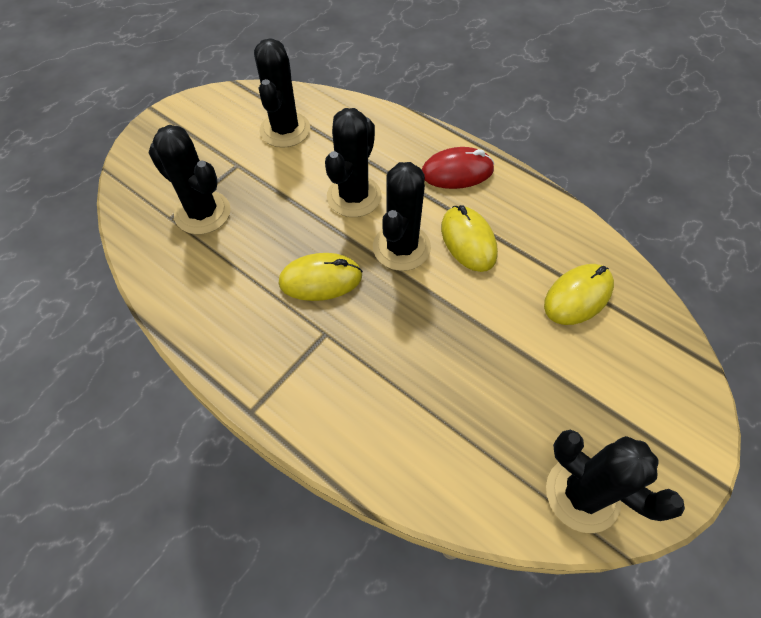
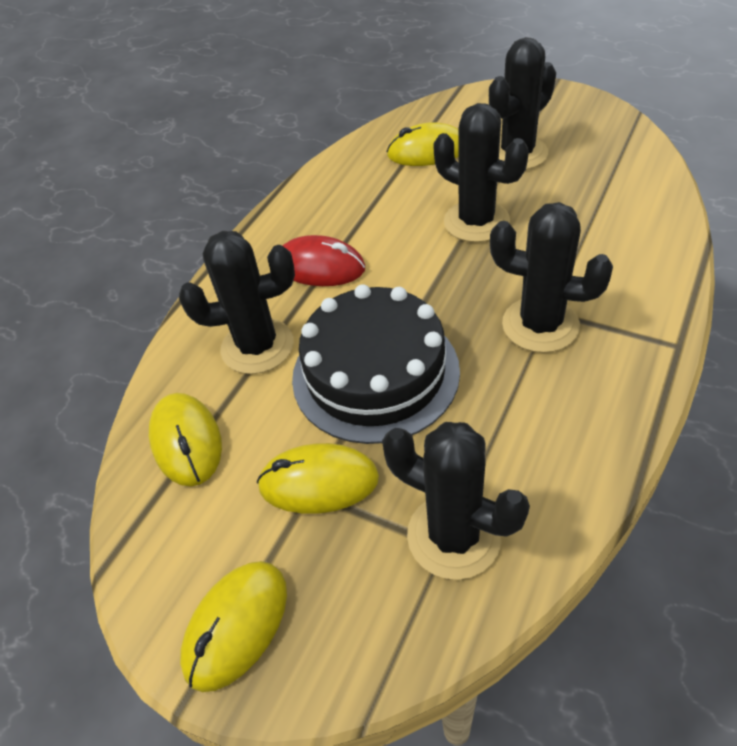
black cake: 0 -> 1
yellow mouse: 3 -> 4

